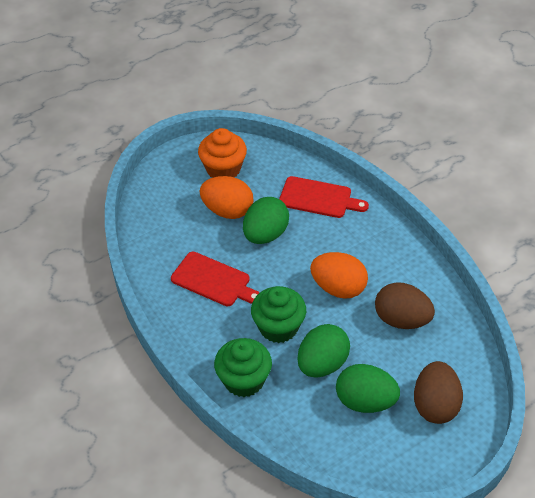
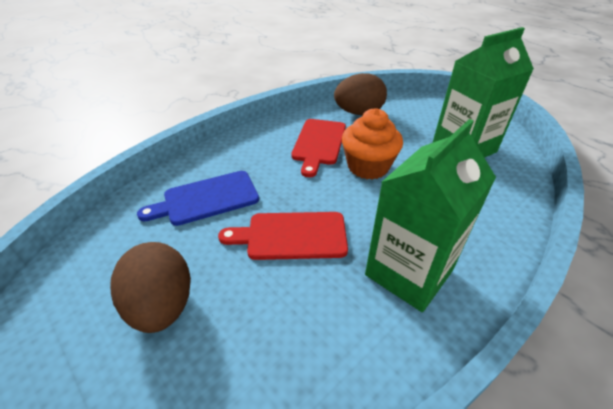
blue cutting board: 0 -> 1
green carton: 0 -> 2
green cupcake: 2 -> 0
green egg: 3 -> 0
orange egg: 2 -> 0

